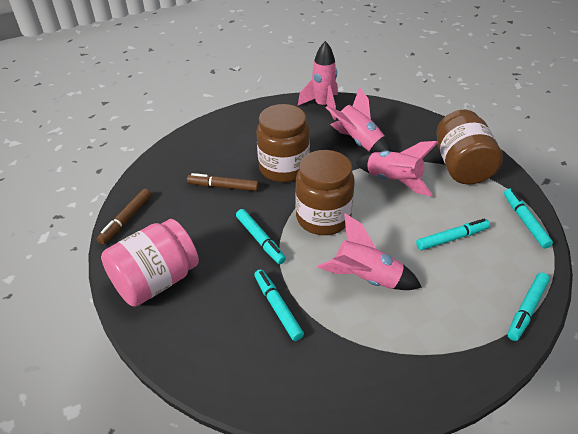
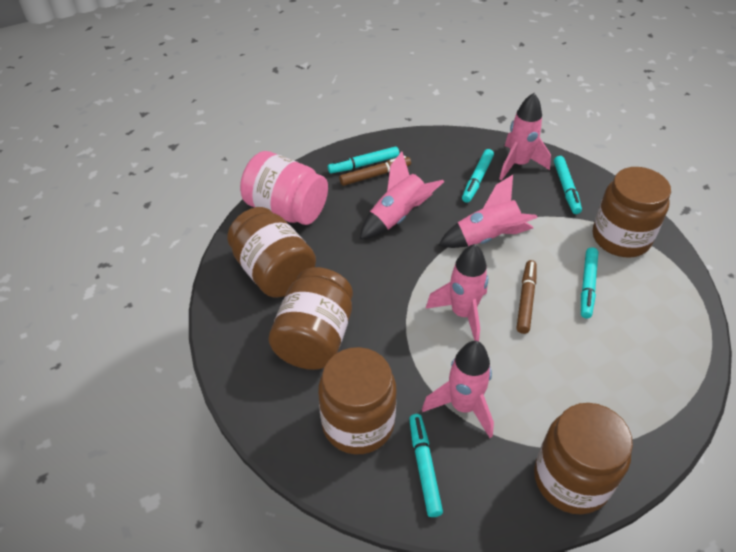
brown jar: 3 -> 5
pink rocket: 4 -> 5

